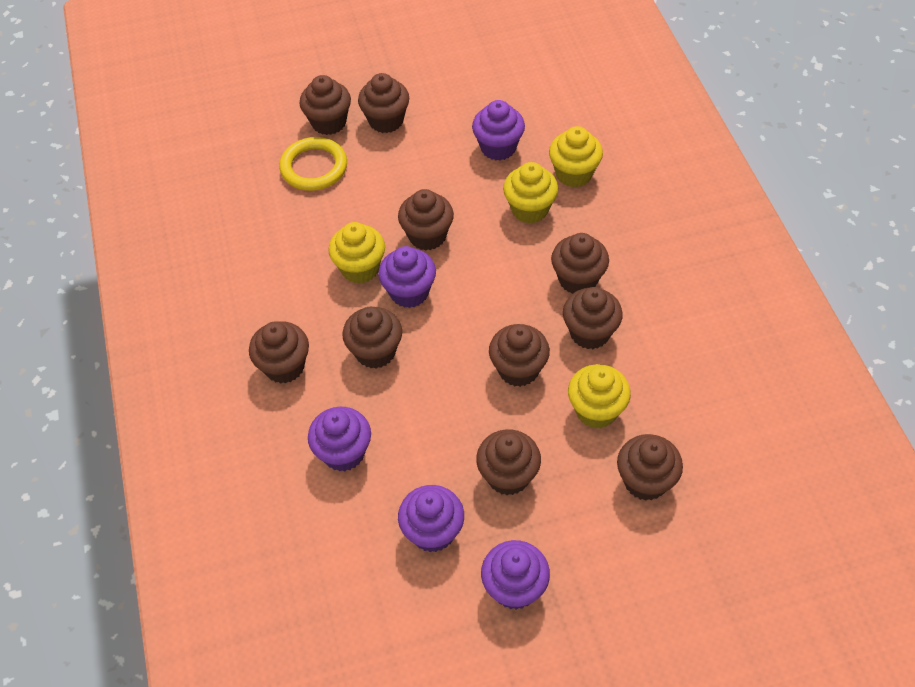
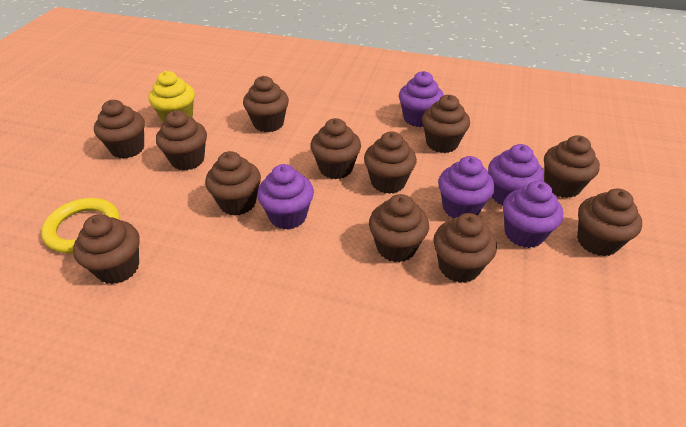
brown cupcake: 10 -> 12
yellow cupcake: 4 -> 1

